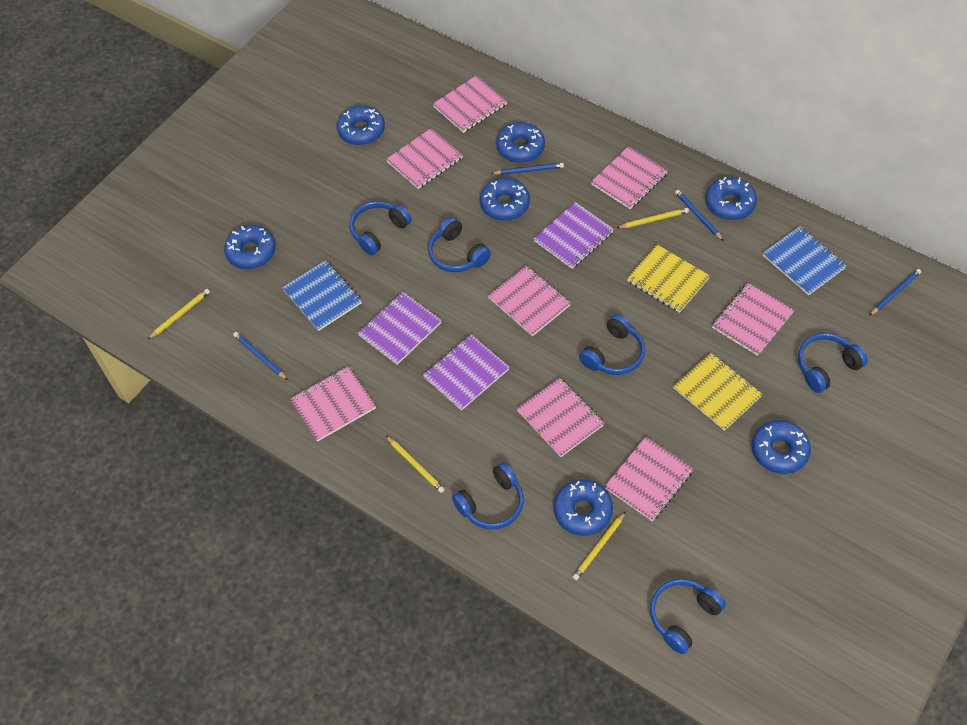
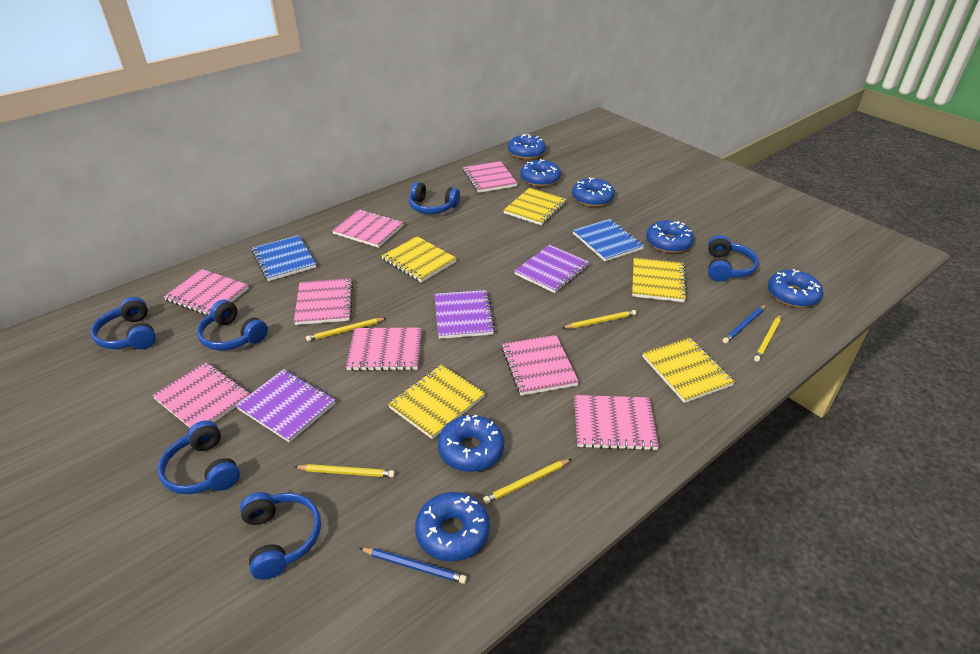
blue pencil: 4 -> 2
yellow notebook: 2 -> 5
yellow pencil: 4 -> 5

